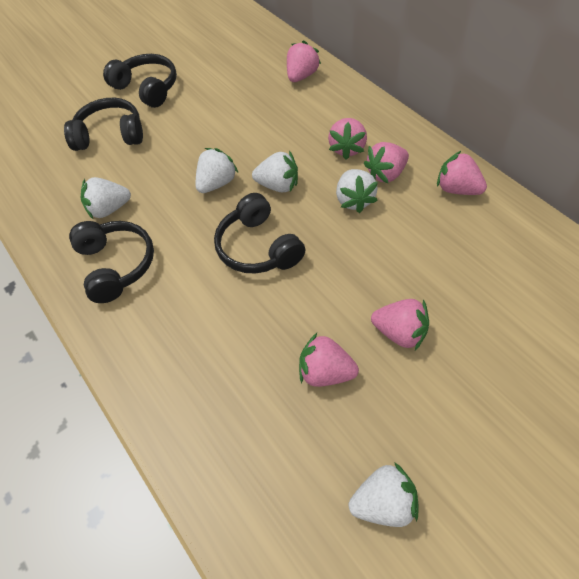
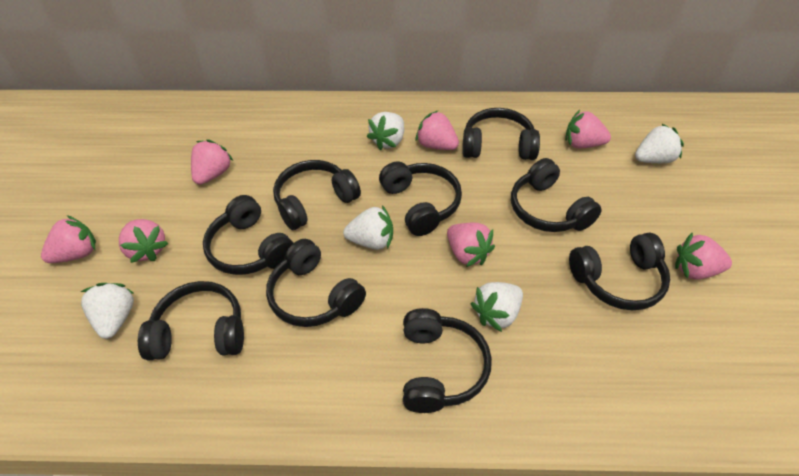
black headphones: 4 -> 9
pink strawberry: 6 -> 7

